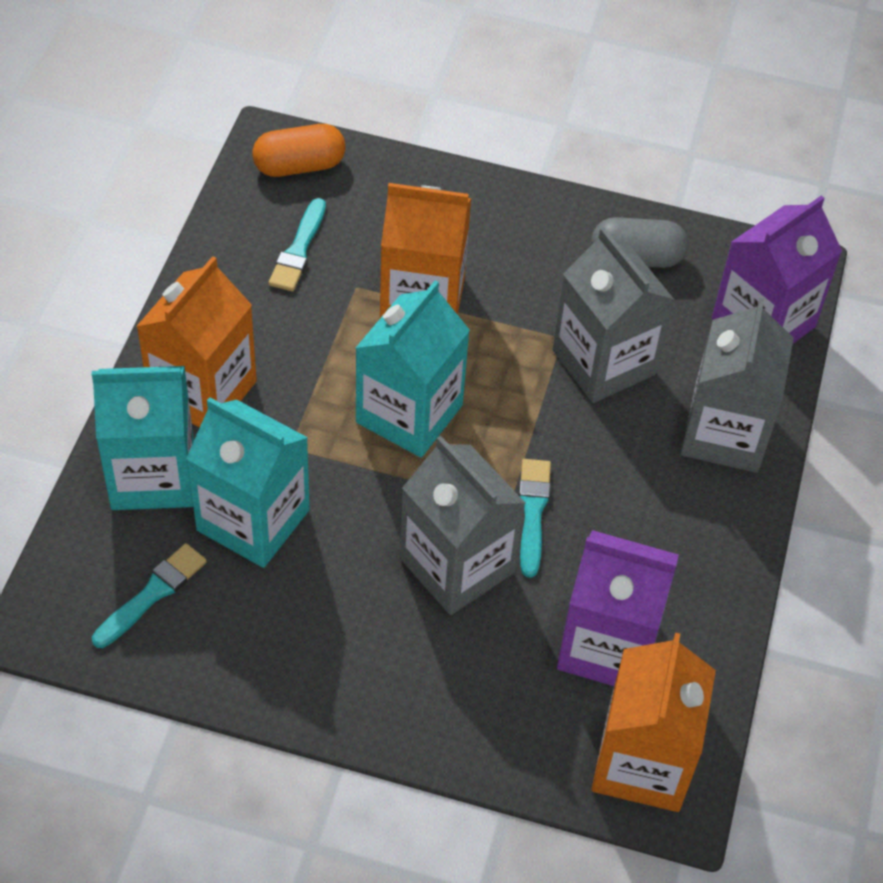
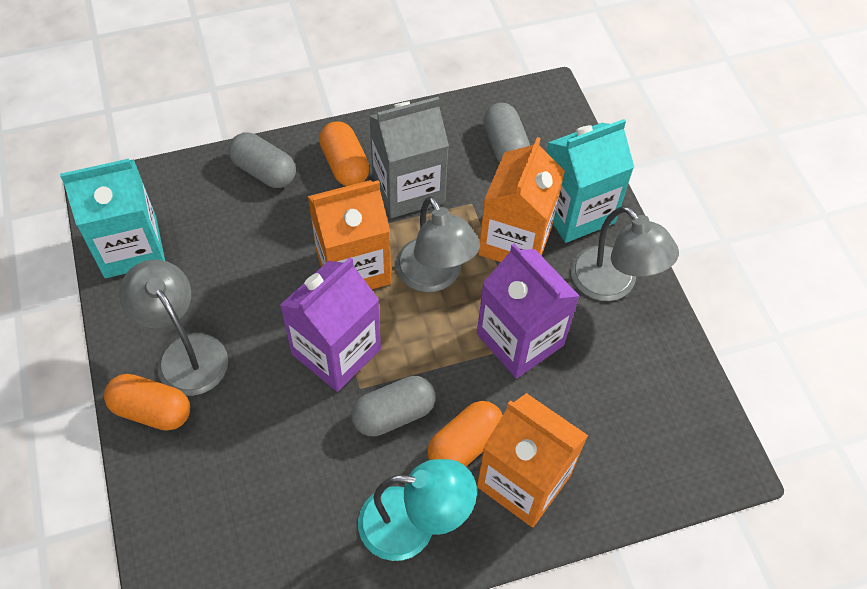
grey capsule: 1 -> 3
grey carton: 3 -> 1
grey lamp: 0 -> 3
orange capsule: 1 -> 3
turquoise brush: 3 -> 0
turquoise carton: 3 -> 2
turquoise lamp: 0 -> 1

